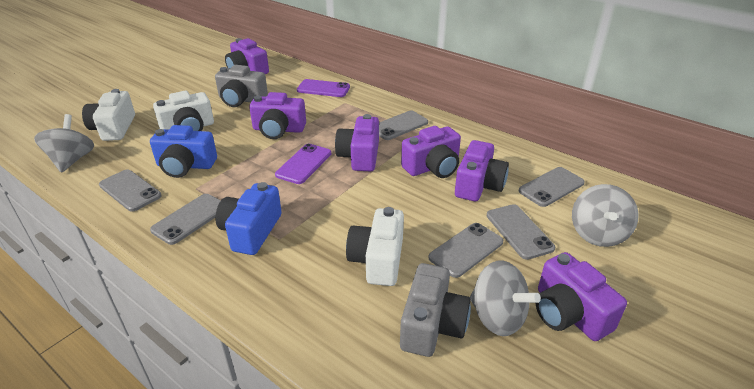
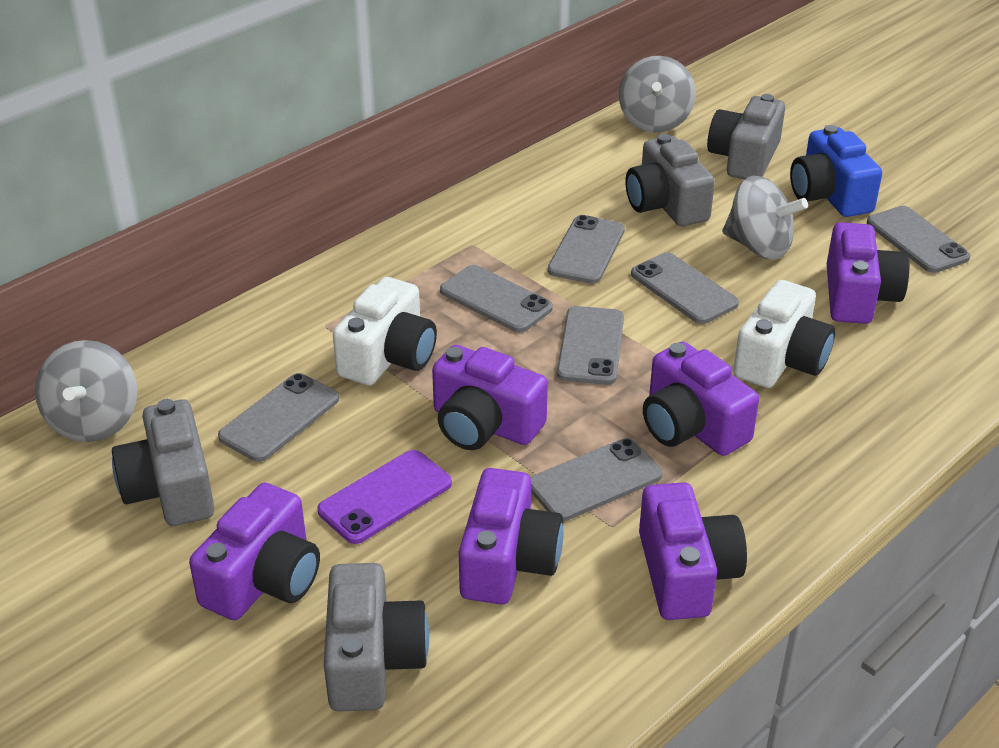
blue camera: 2 -> 1
grey camera: 2 -> 4
grey phone: 6 -> 7
purple phone: 2 -> 1
white camera: 3 -> 2

